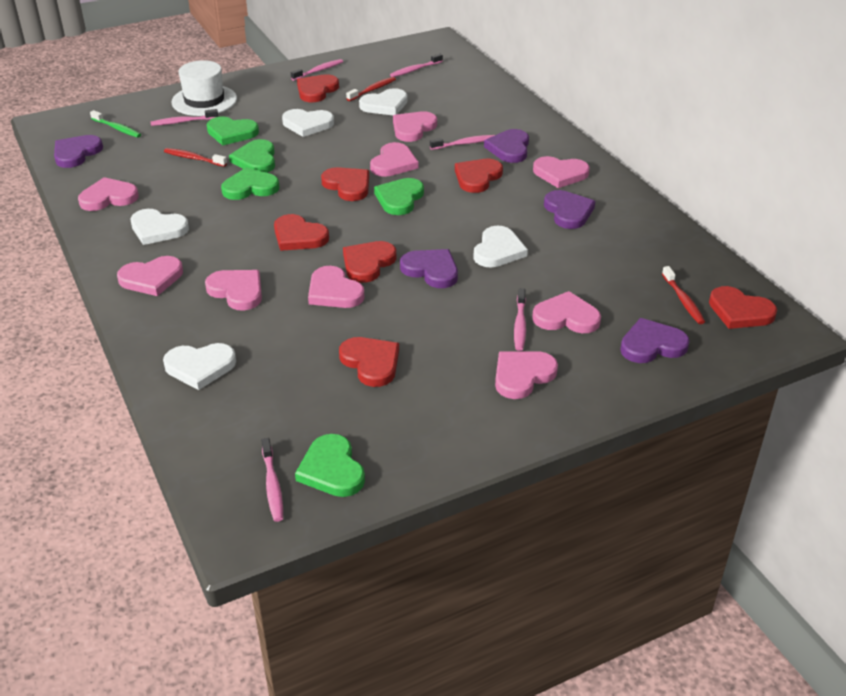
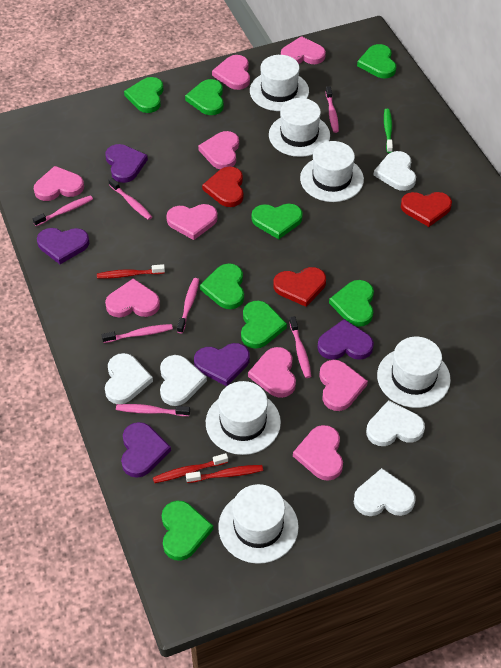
green heart: 5 -> 8
pink toothbrush: 6 -> 7
red heart: 7 -> 3
white hat: 1 -> 6

